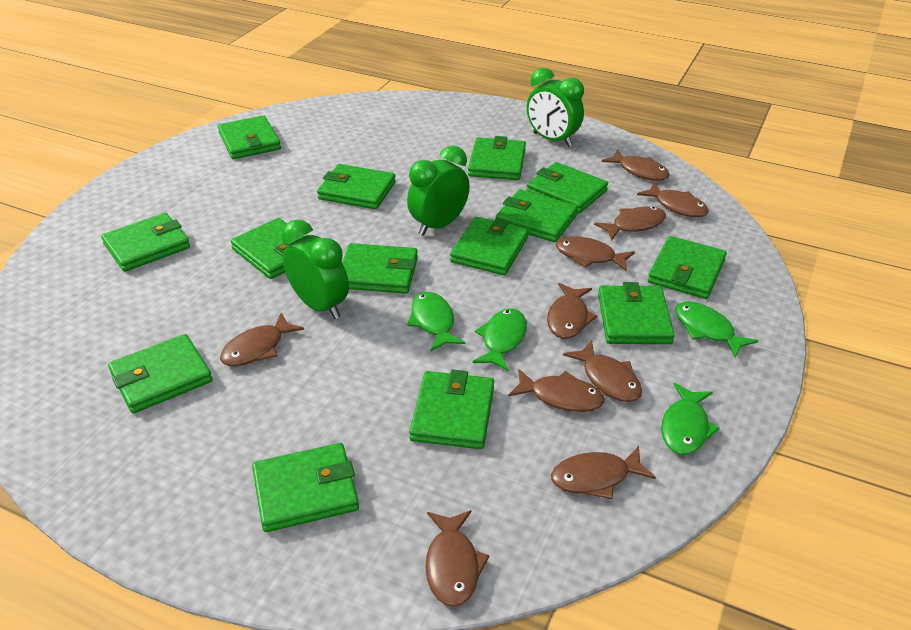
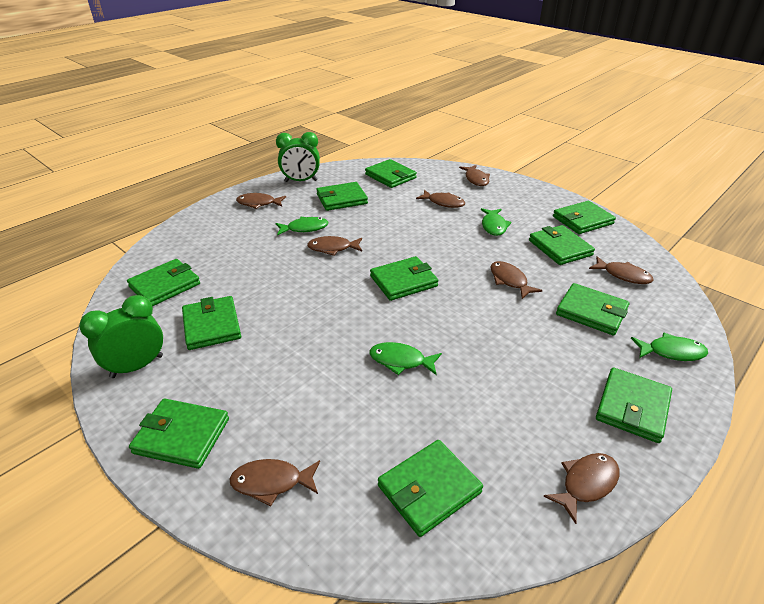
brown fish: 10 -> 8
green clock: 3 -> 2
green wallet: 14 -> 11

